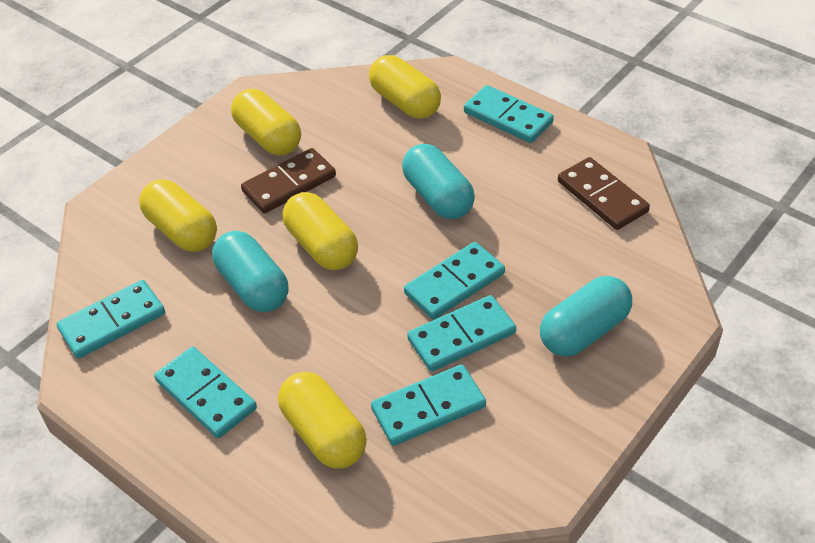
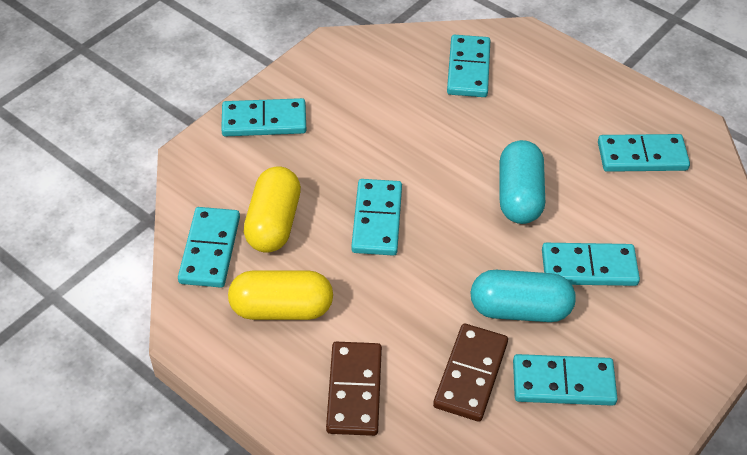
turquoise capsule: 3 -> 2
turquoise domino: 6 -> 7
yellow capsule: 5 -> 2

